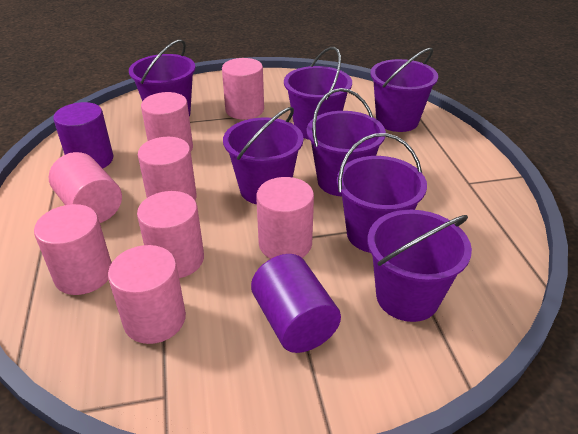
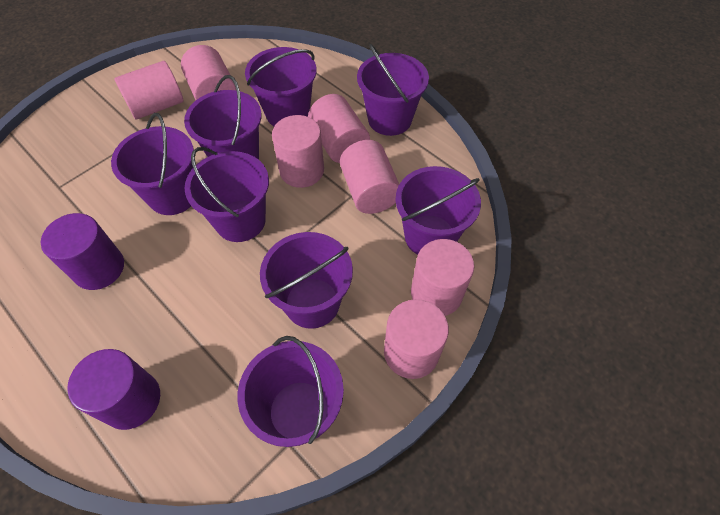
pink cylinder: 8 -> 7
purple bucket: 7 -> 8

